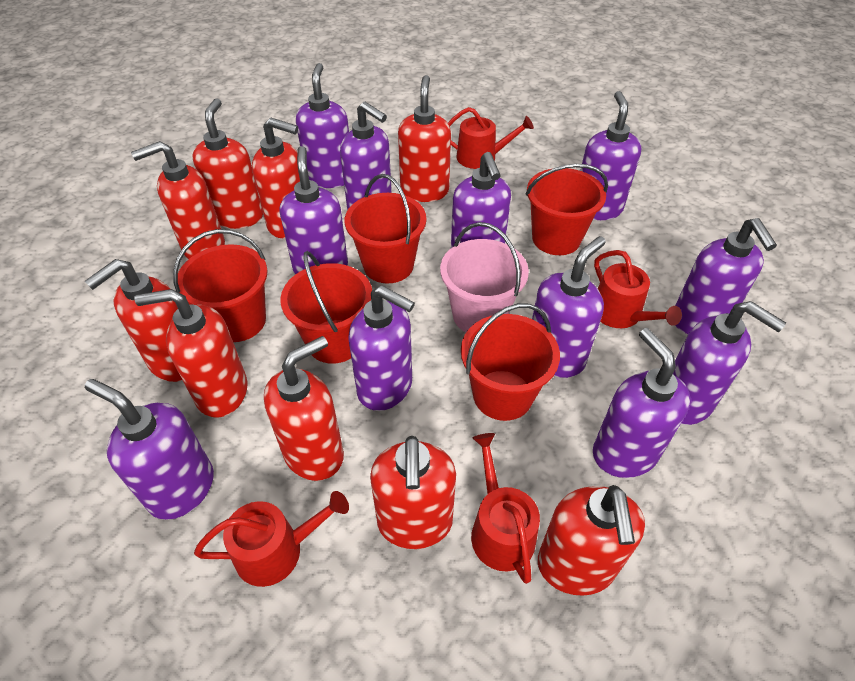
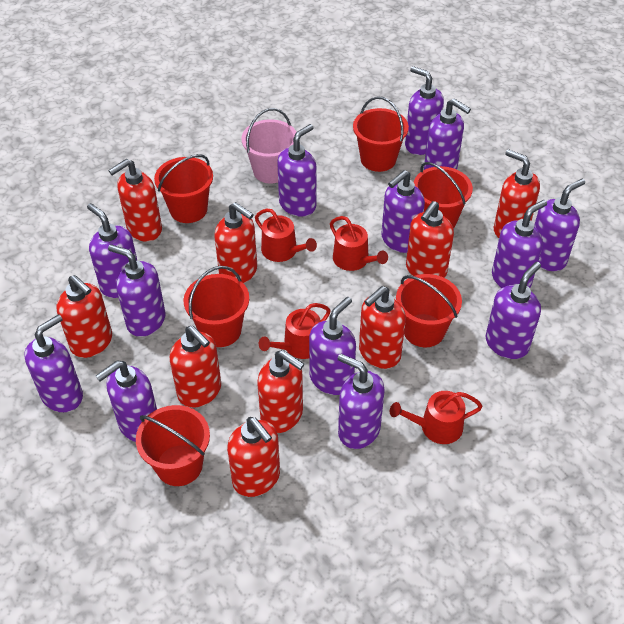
purple soap dispenser: 11 -> 13
red bucket: 5 -> 6

